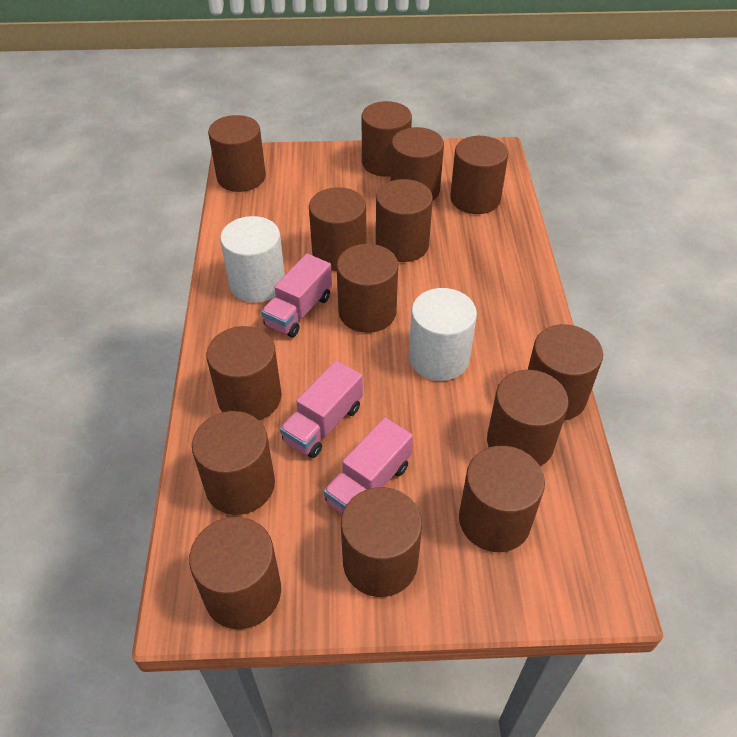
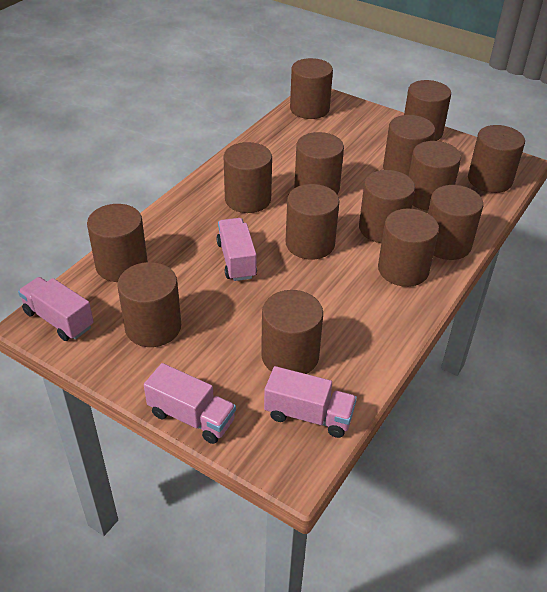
pink truck: 3 -> 4
white cylinder: 2 -> 0

